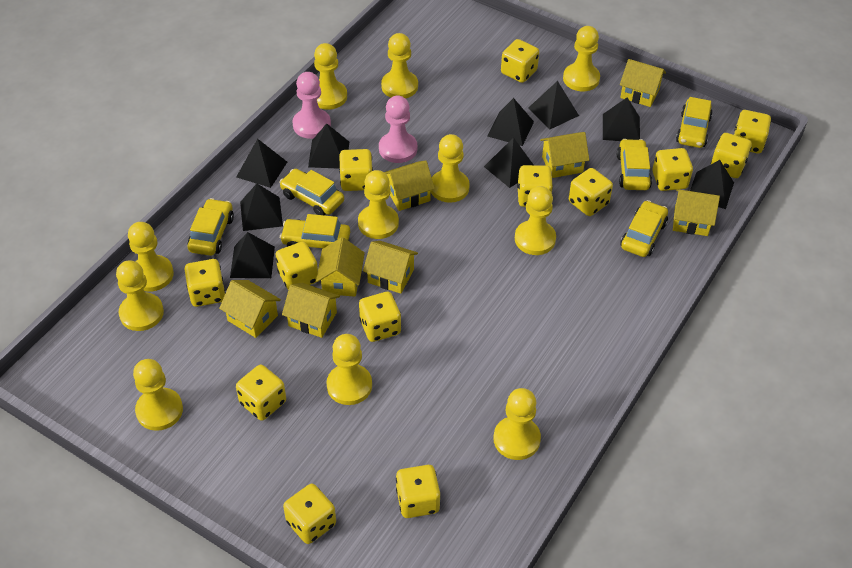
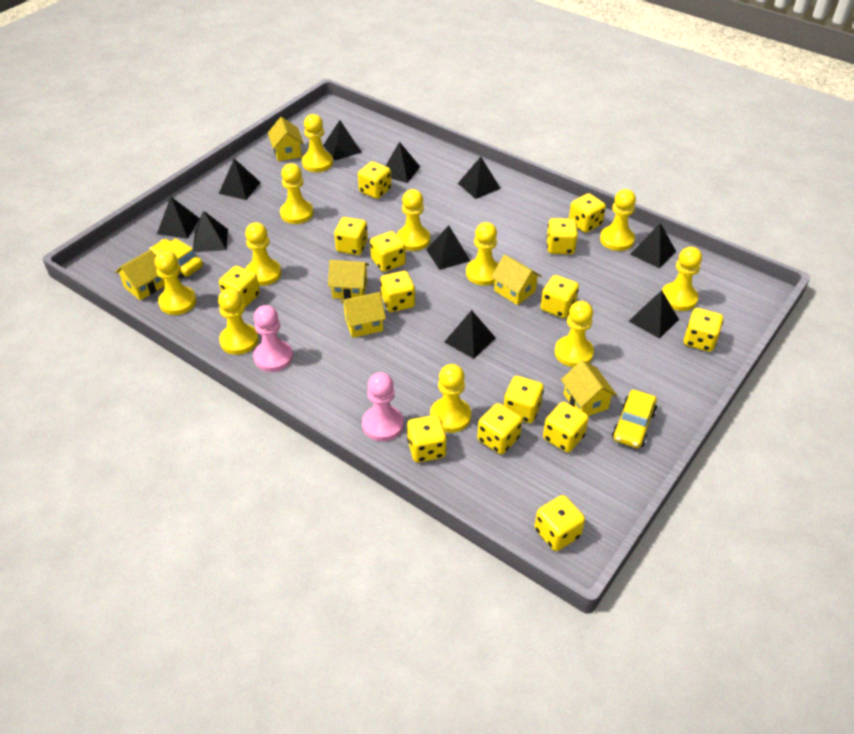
black pyramid: 9 -> 10
yellow car: 6 -> 2
yellow dice: 13 -> 14
yellow house: 8 -> 6

